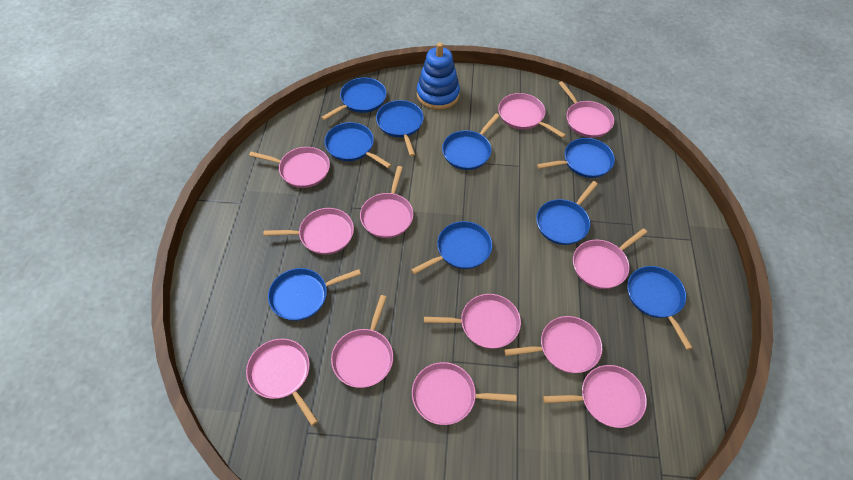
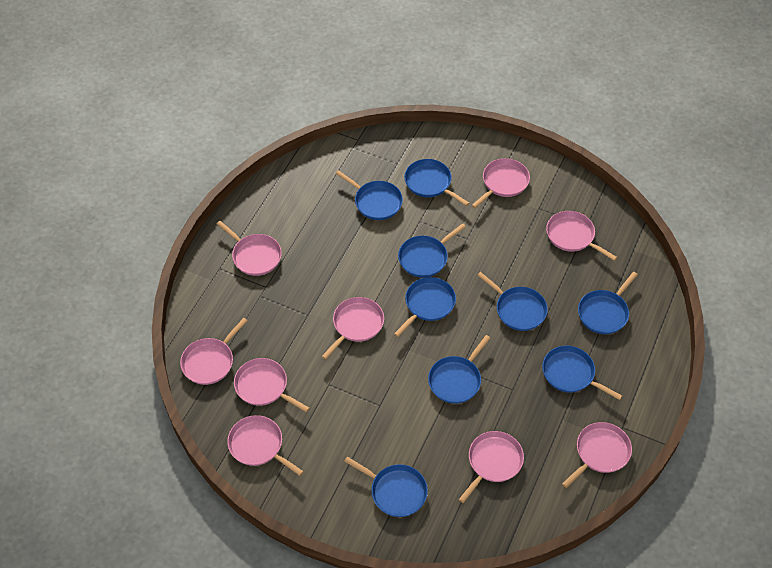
blue stacking toy: 1 -> 0
pink pan: 12 -> 9

